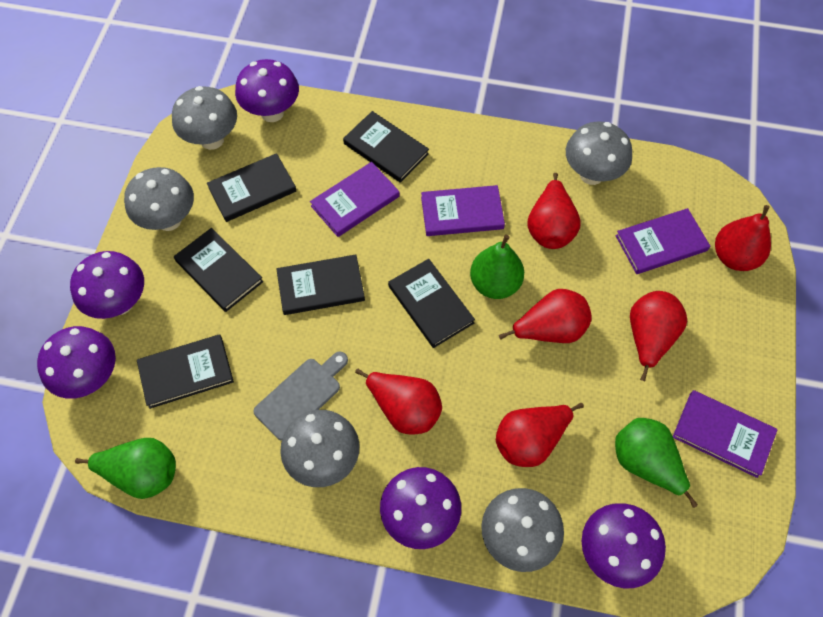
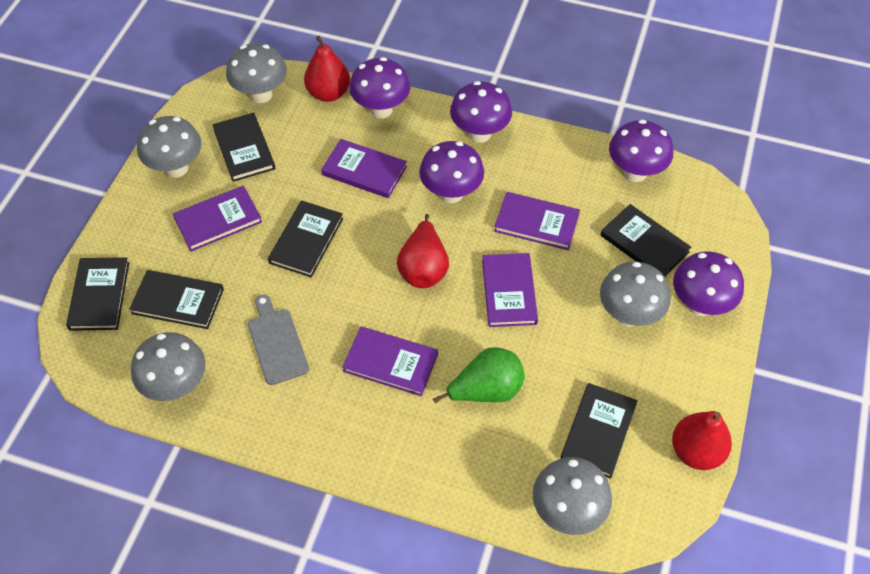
green pear: 3 -> 1
purple book: 4 -> 5
red pear: 6 -> 3

